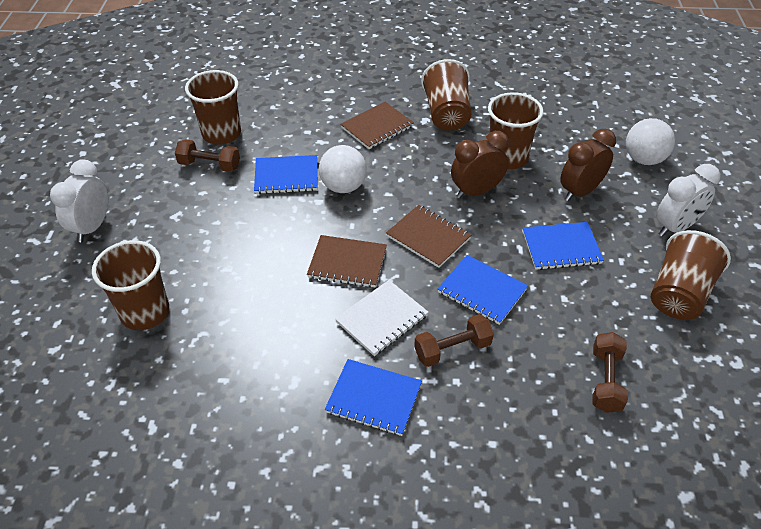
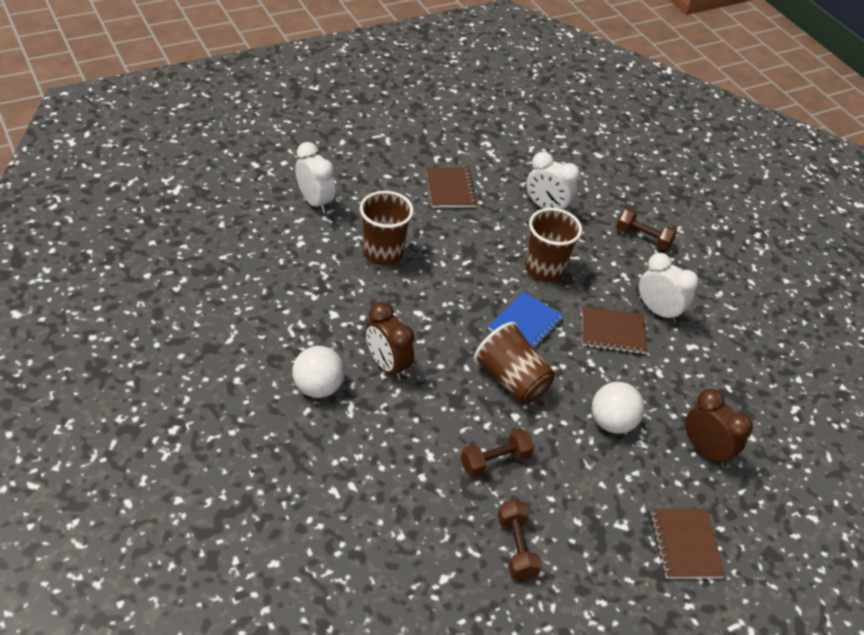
blue notebook: 4 -> 1
brown cup: 5 -> 3
white clock: 2 -> 3
white notebook: 1 -> 0

